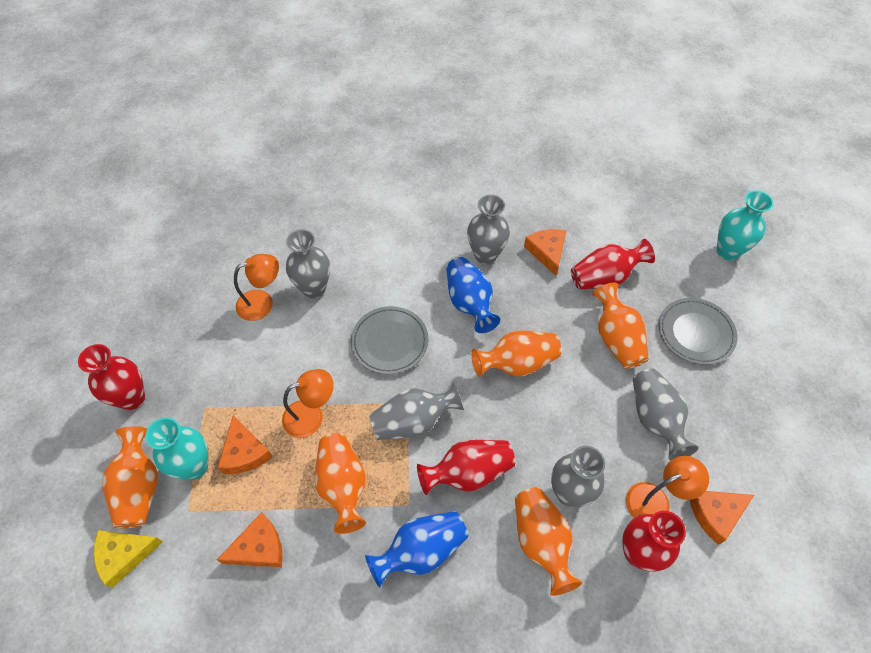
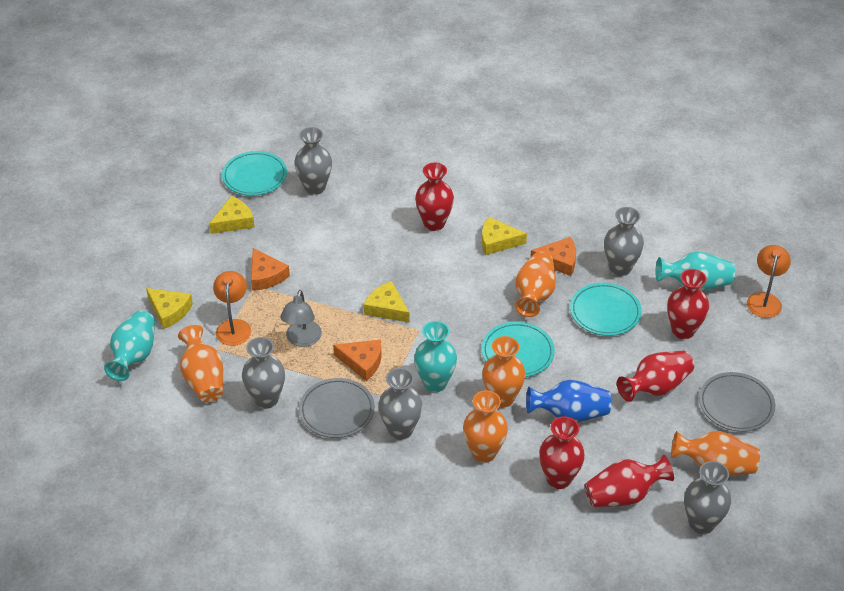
blue vase: 2 -> 1
grey lamp: 0 -> 1
orange cheese: 4 -> 3
orange lamp: 3 -> 2
red vase: 4 -> 5
turquoise plate: 0 -> 3
turquoise vase: 2 -> 3
yellow cheese: 1 -> 4

